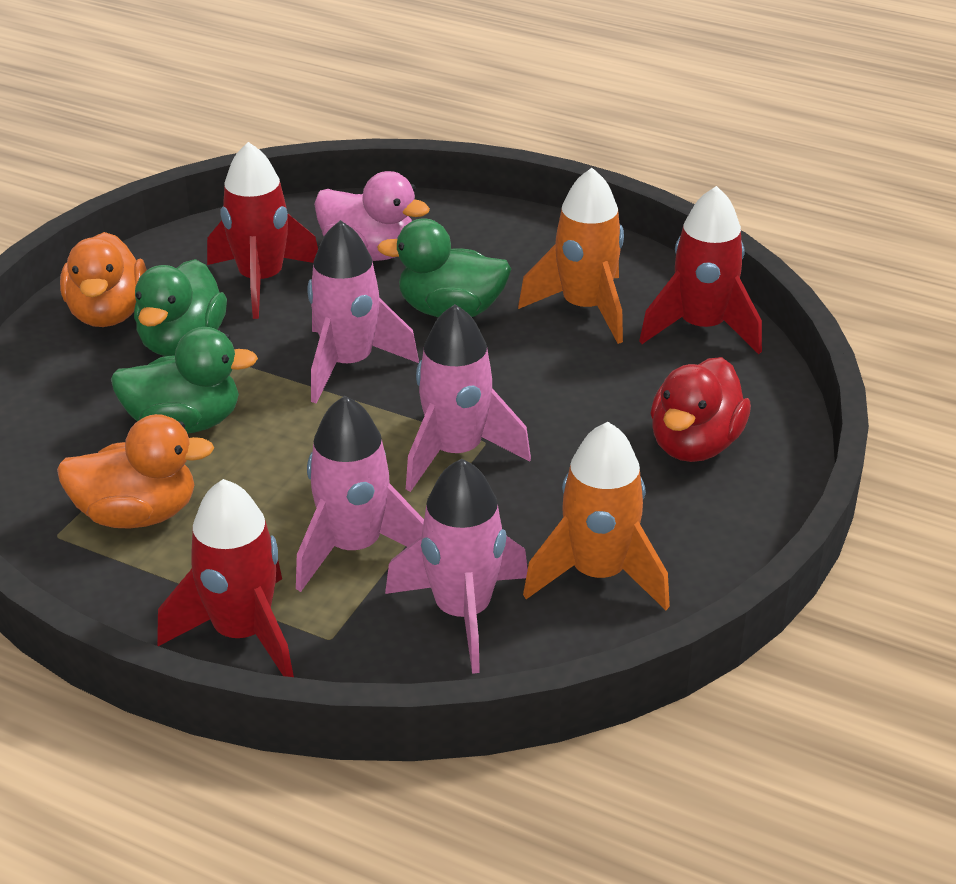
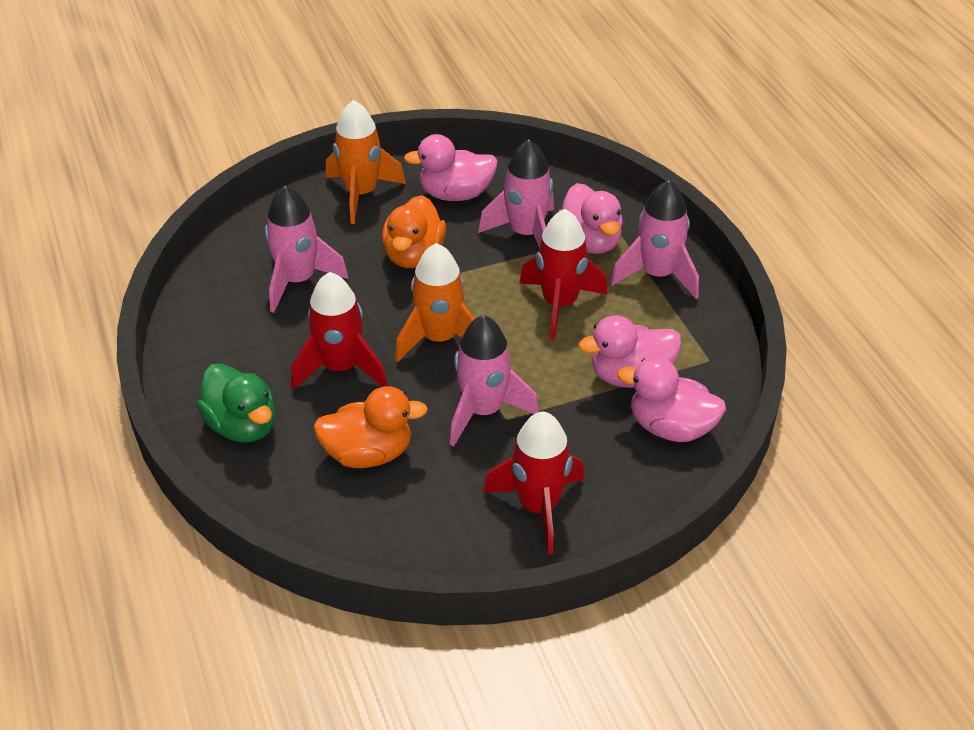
green duck: 3 -> 1
pink duck: 1 -> 4
red duck: 1 -> 0

